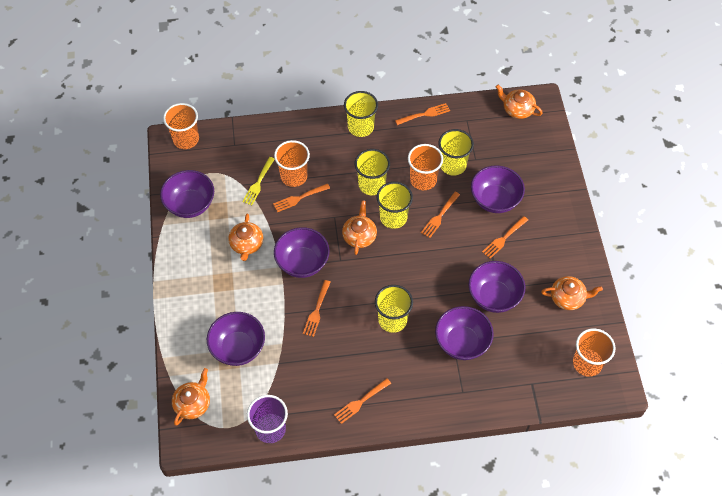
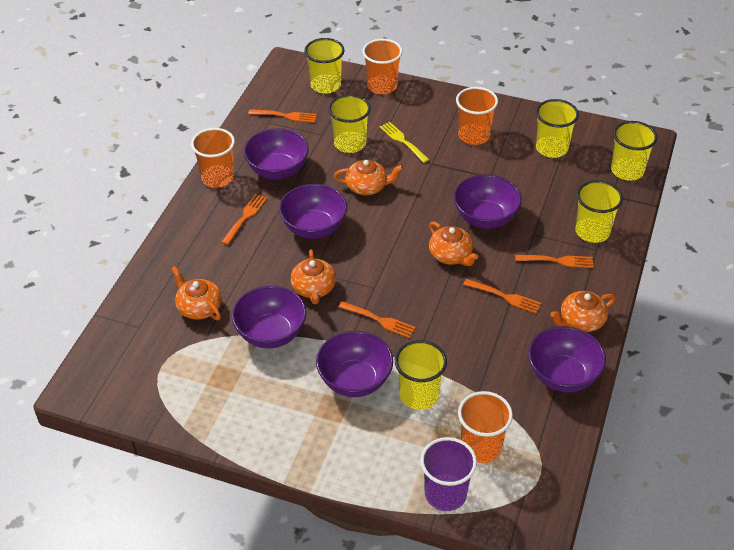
orange fork: 6 -> 5
yellow cup: 5 -> 6

